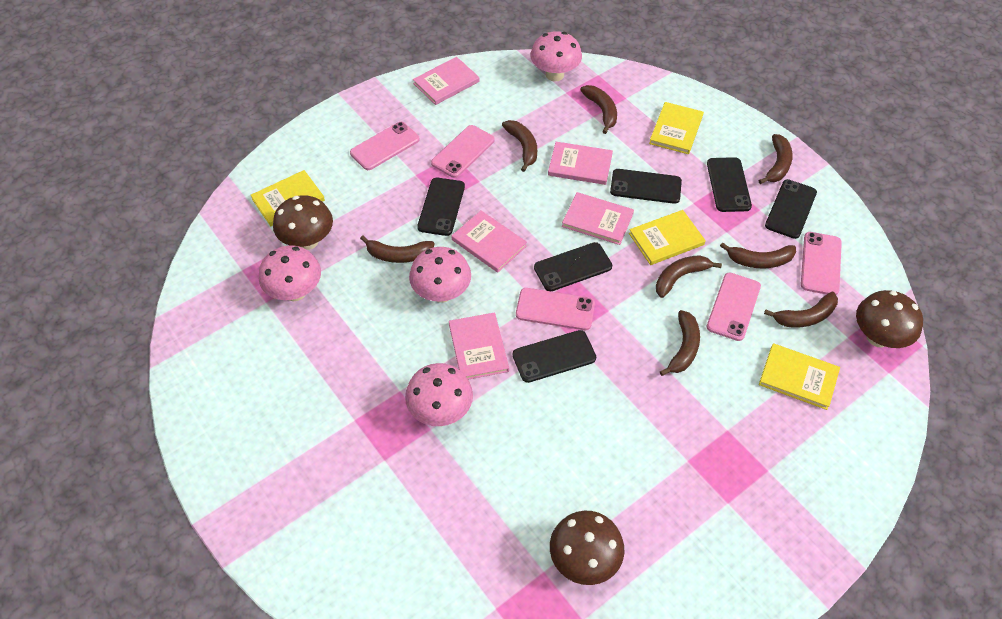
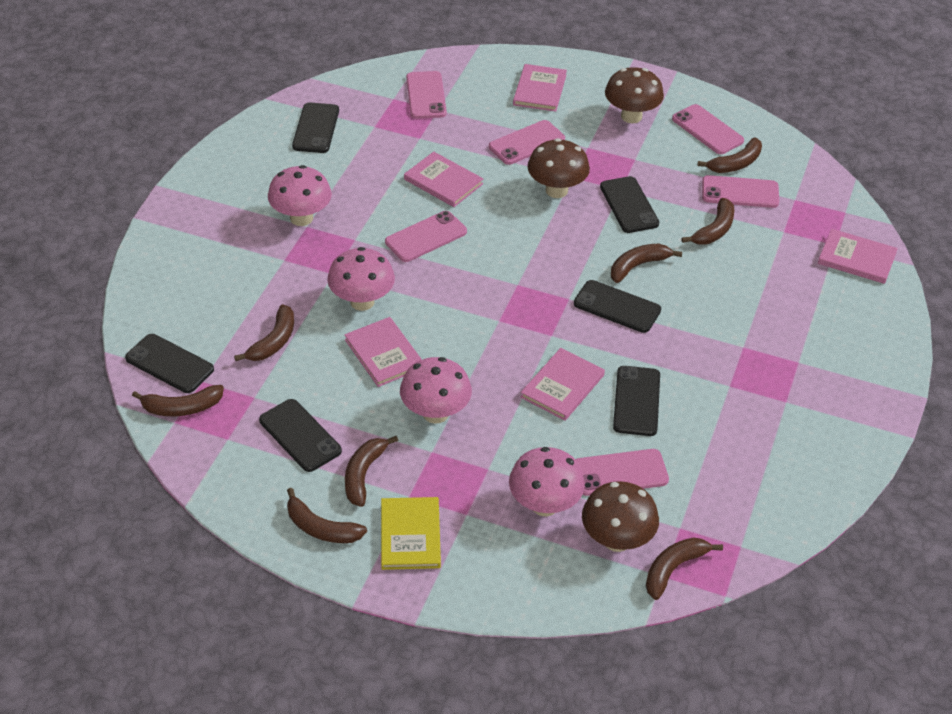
pink phone: 5 -> 6
yellow book: 4 -> 1

